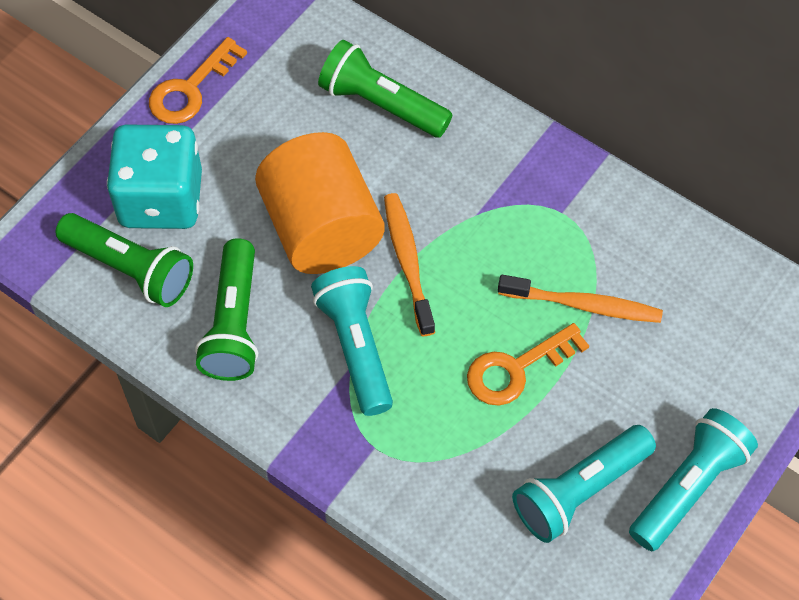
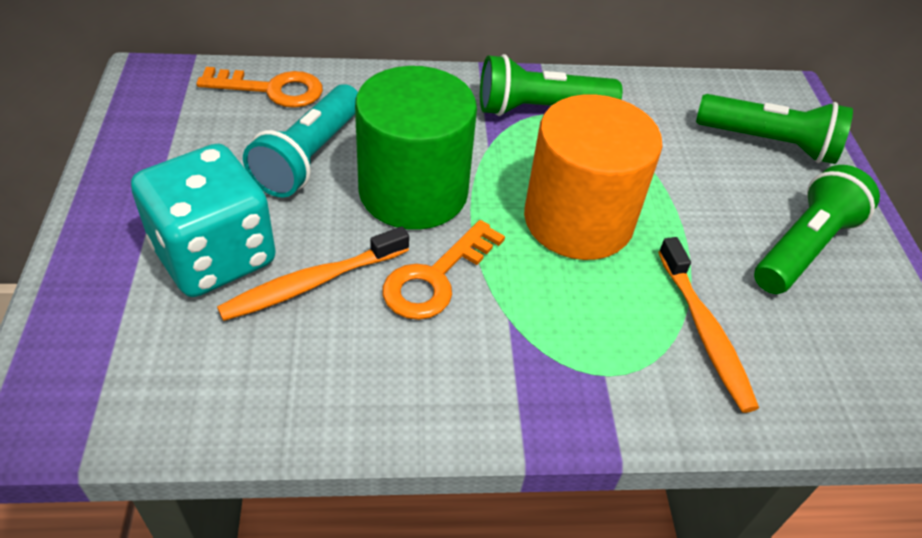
green cylinder: 0 -> 1
turquoise flashlight: 3 -> 1

